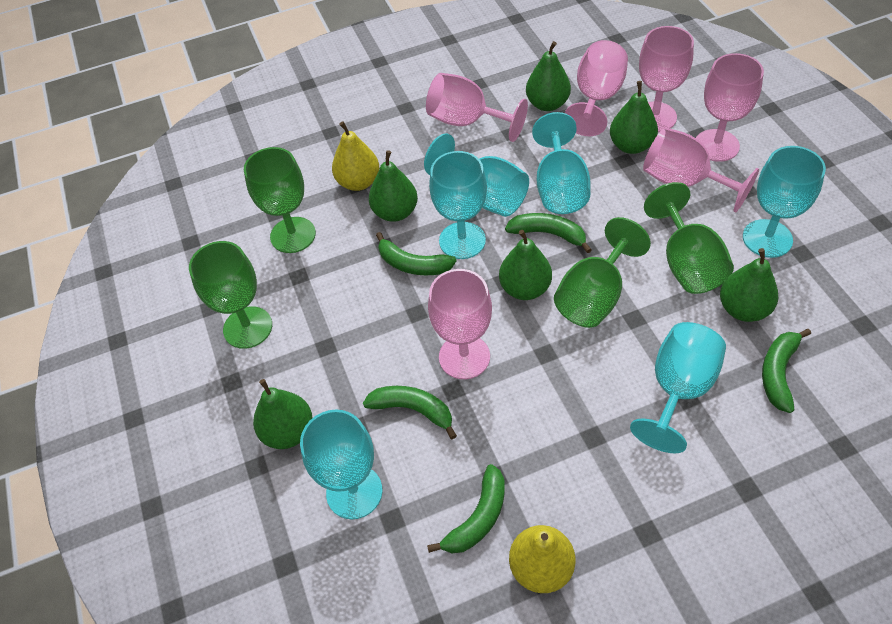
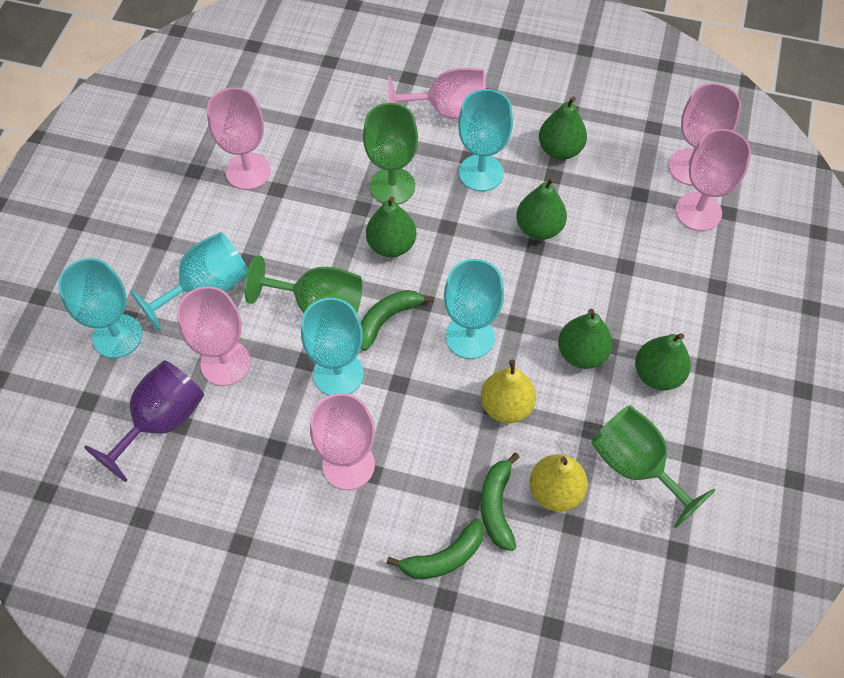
green banana: 5 -> 3
green goblet: 4 -> 3
green pear: 6 -> 5
purple goblet: 0 -> 1
turquoise goblet: 6 -> 5

